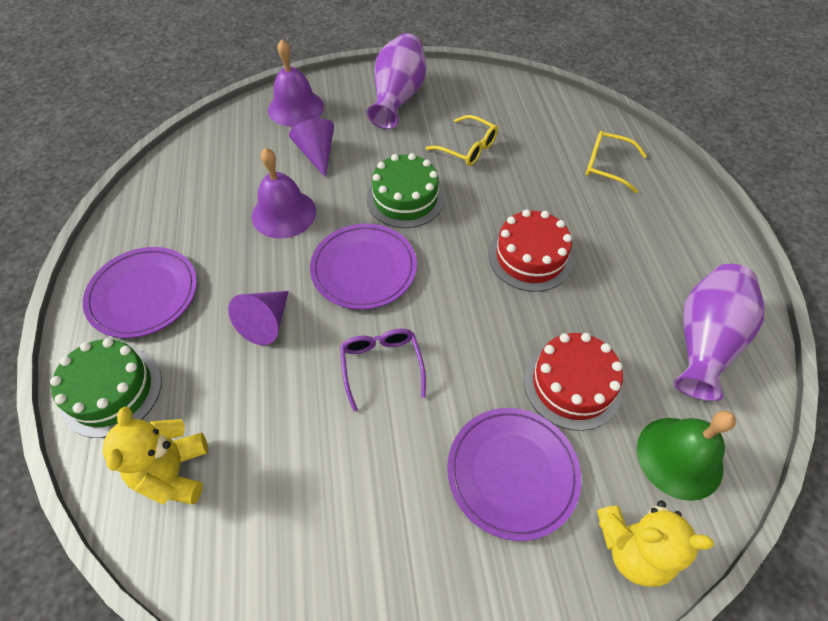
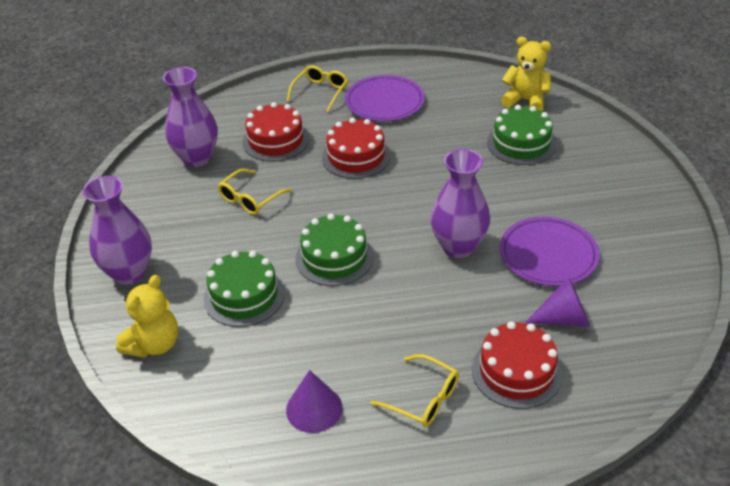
green bell: 1 -> 0
green cake: 2 -> 3
purple bell: 2 -> 0
purple glasses: 1 -> 0
purple plate: 3 -> 2
purple vase: 2 -> 3
red cake: 2 -> 3
yellow glasses: 2 -> 3

